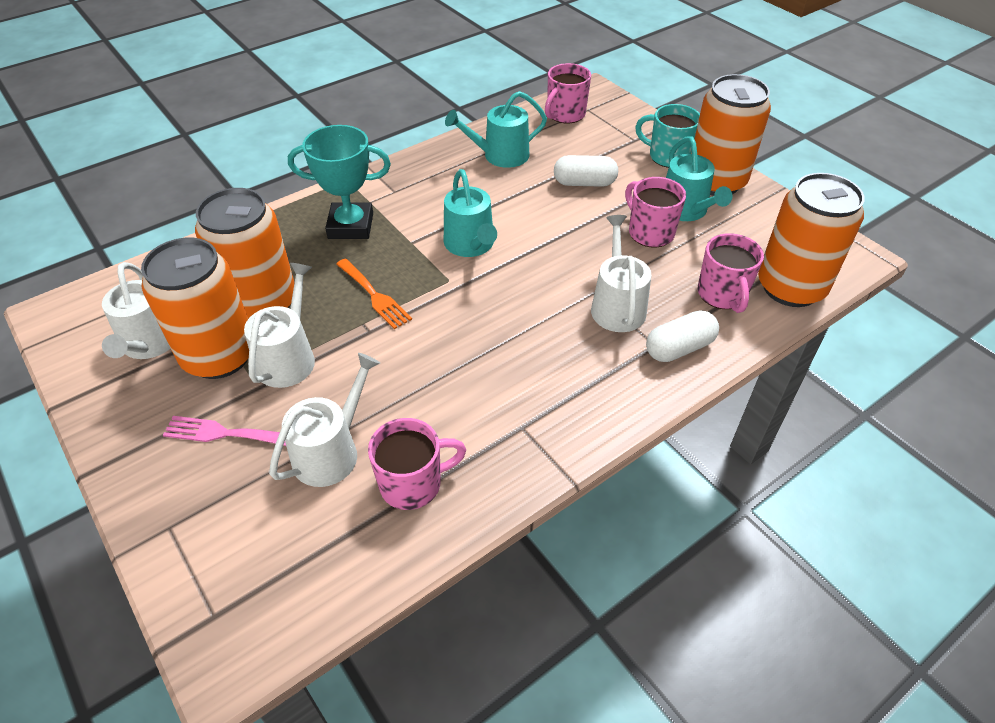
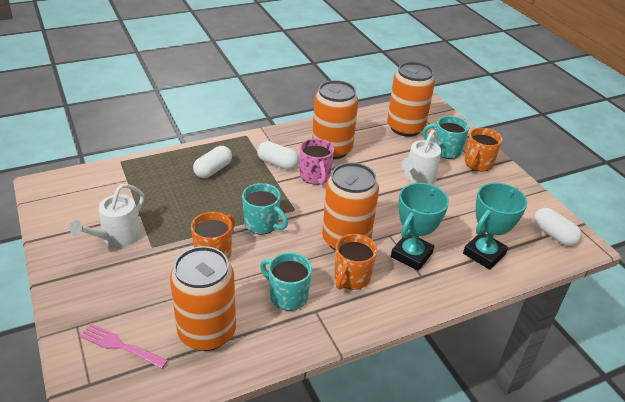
orange fork: 1 -> 0
orange mug: 0 -> 3
pink mug: 4 -> 1
turquoise mug: 1 -> 3
turquoise trophy: 1 -> 2
turquoise watering can: 3 -> 0
white capsule: 2 -> 3
white watering can: 4 -> 2

